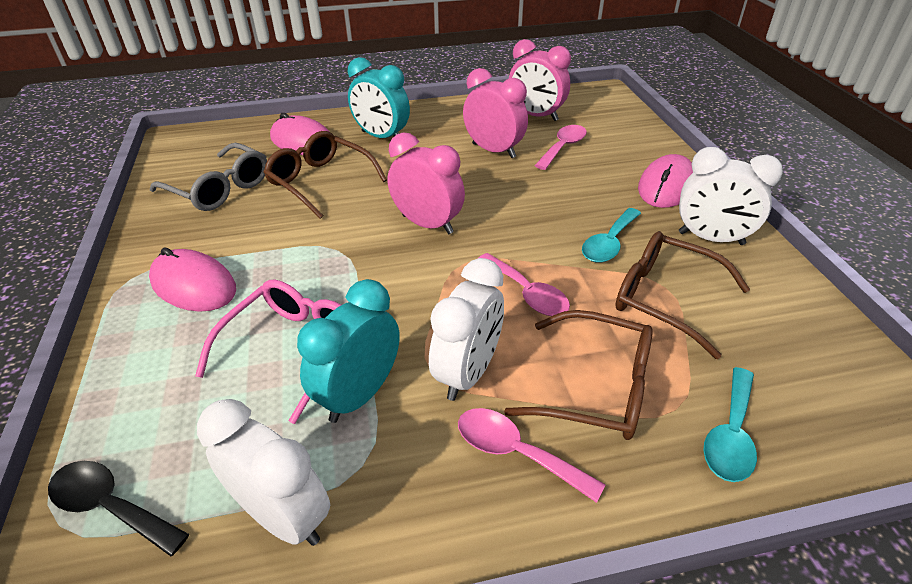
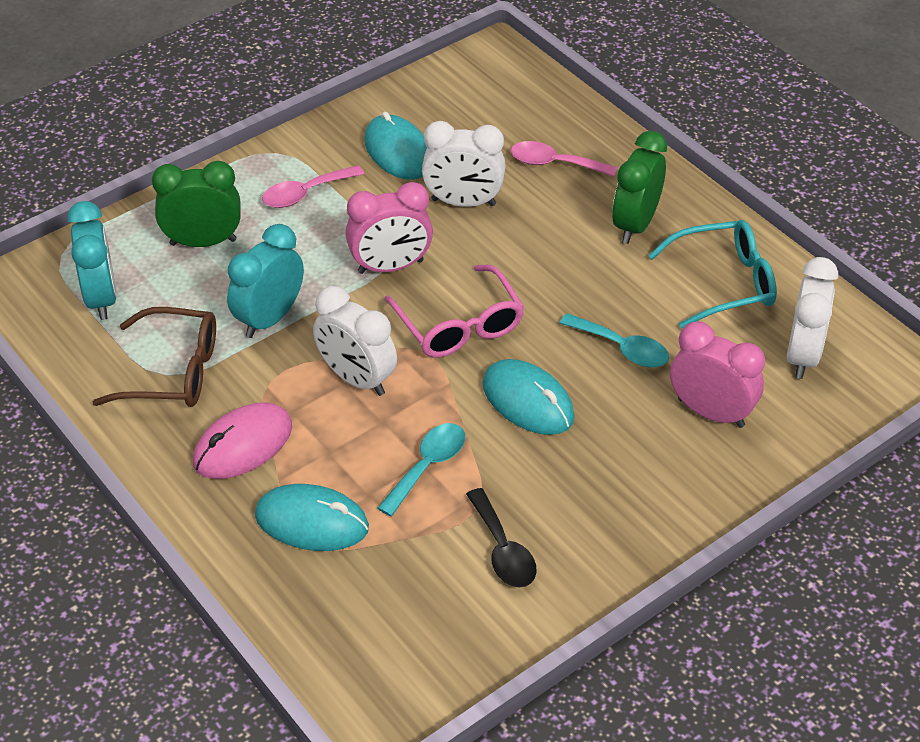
brown glasses: 3 -> 1
green clock: 0 -> 2
grey glasses: 1 -> 0
pink clock: 3 -> 2
pink mouse: 3 -> 1
pink spoon: 3 -> 2
turquoise glasses: 0 -> 1
turquoise mouse: 0 -> 3

